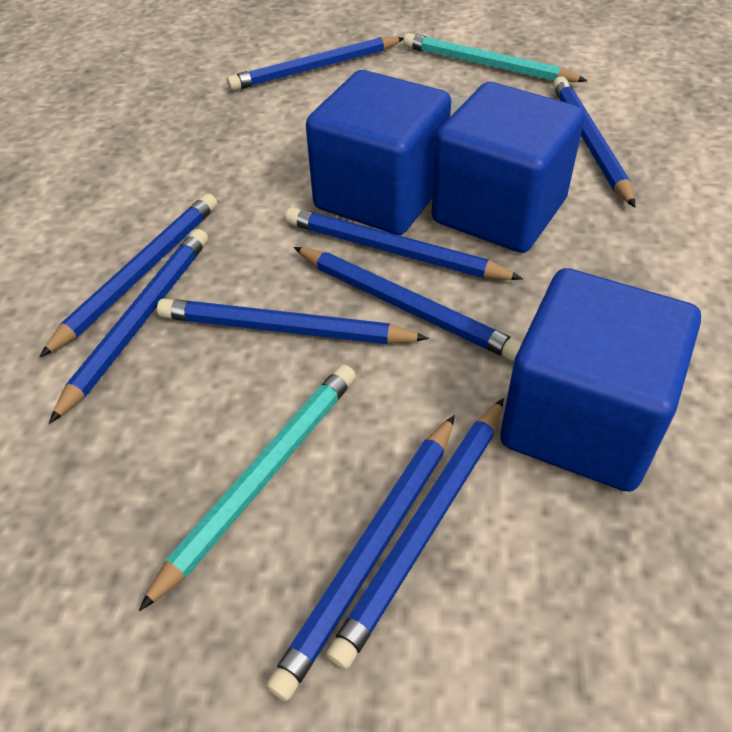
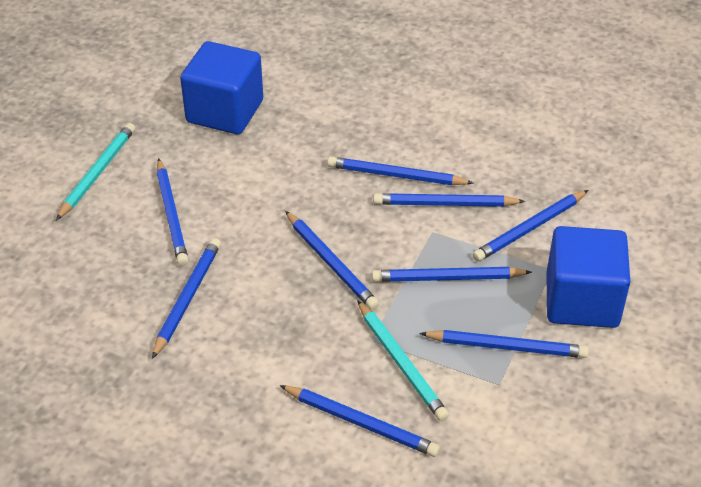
blue cube: 3 -> 2

